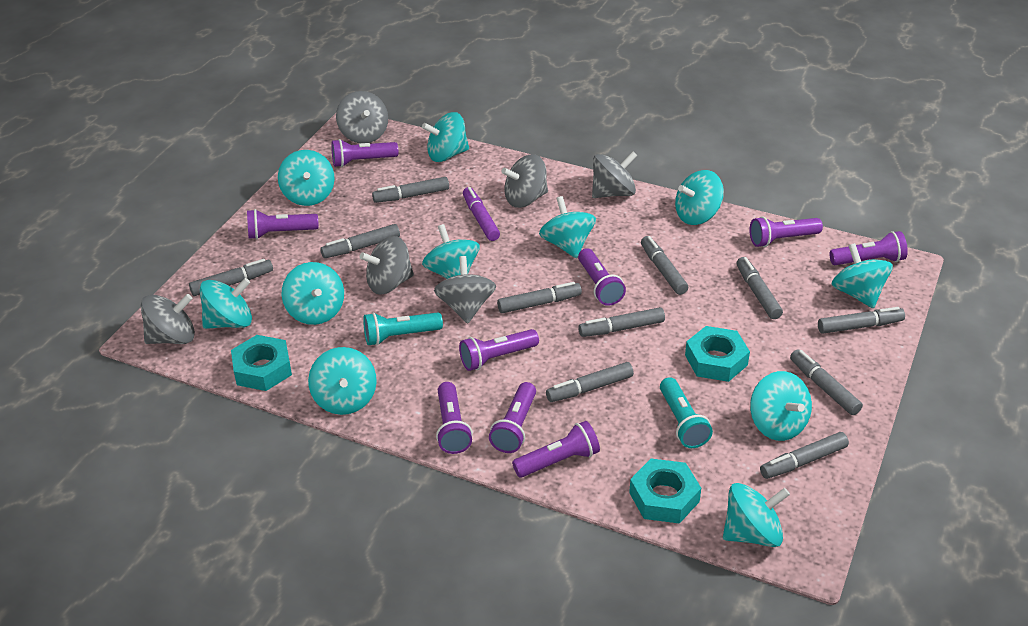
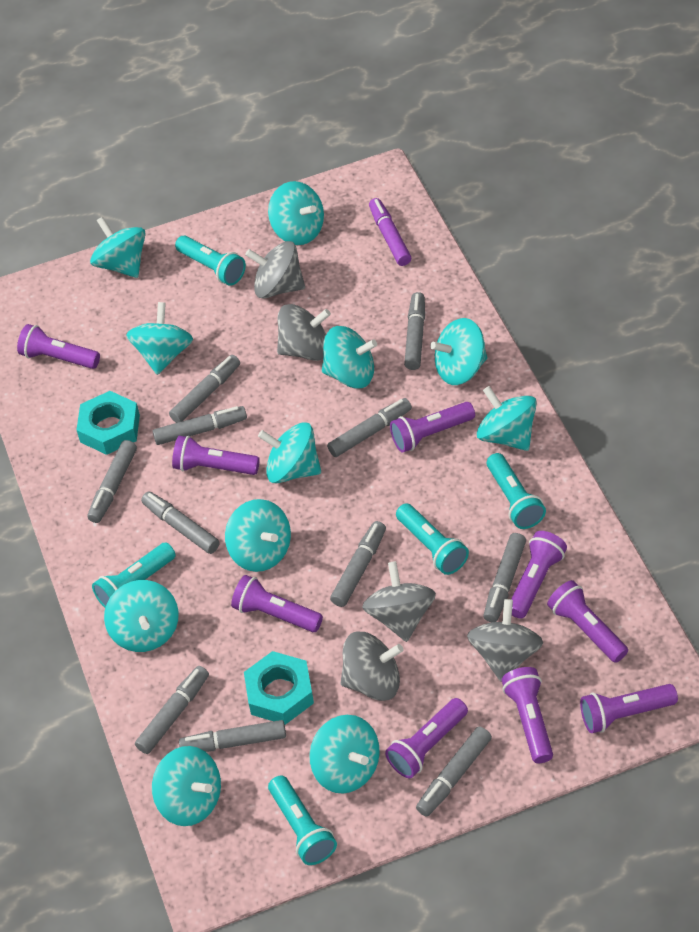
grey spinning top: 6 -> 5
turquoise flashlight: 2 -> 5
turquoise nut: 3 -> 2

